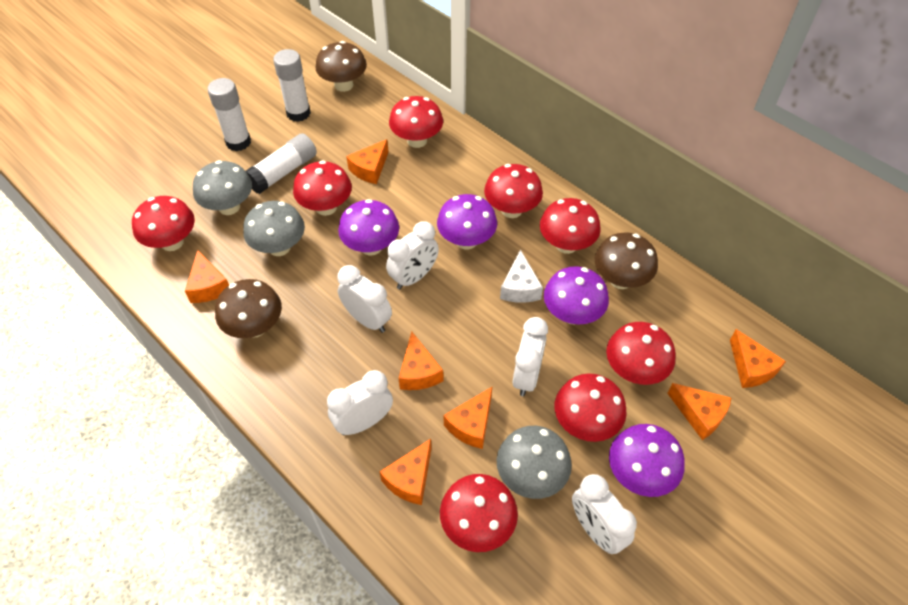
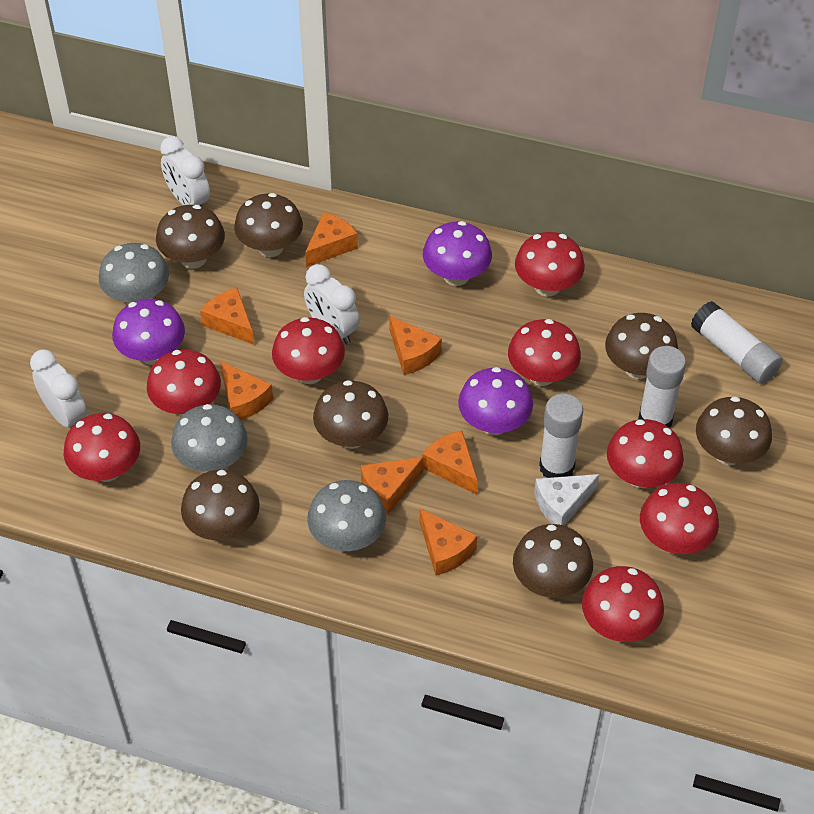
brown mushroom: 3 -> 7
purple mushroom: 4 -> 3
white clock: 5 -> 3

